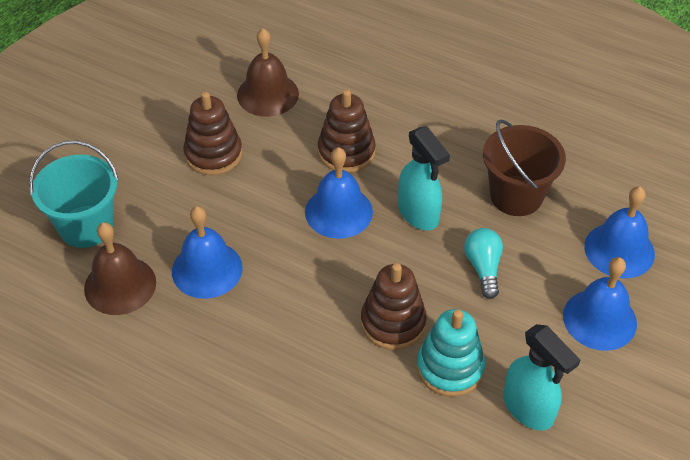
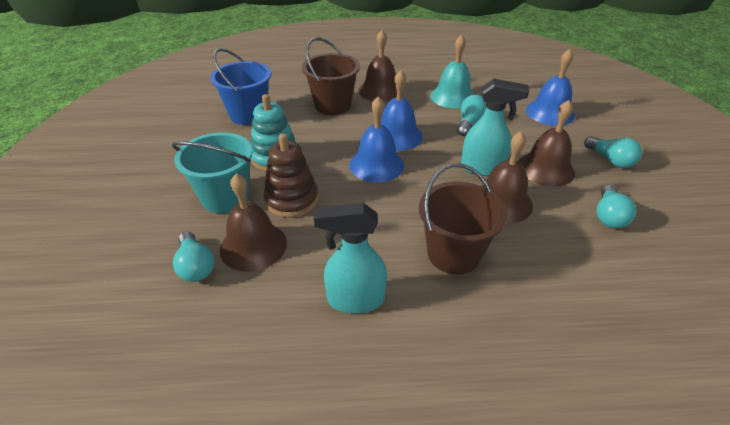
blue bell: 4 -> 3
blue bucket: 0 -> 1
brown bell: 2 -> 4
brown bucket: 1 -> 2
brown stacking toy: 3 -> 1
turquoise bell: 0 -> 1
turquoise light bulb: 1 -> 4

